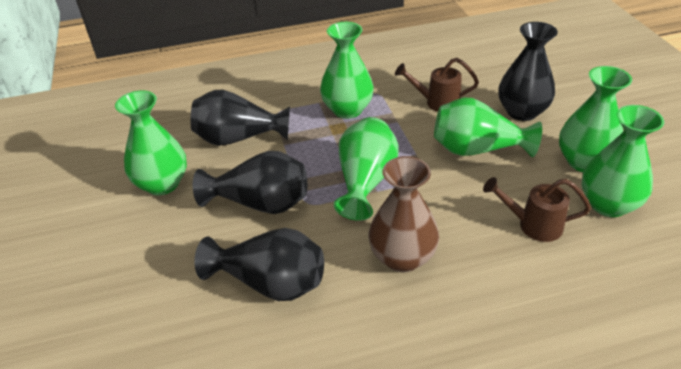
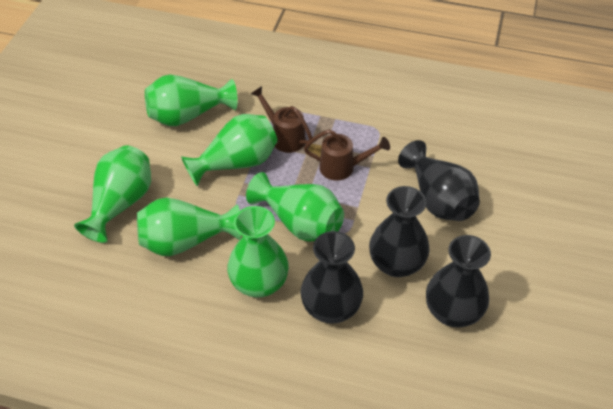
brown vase: 1 -> 0

